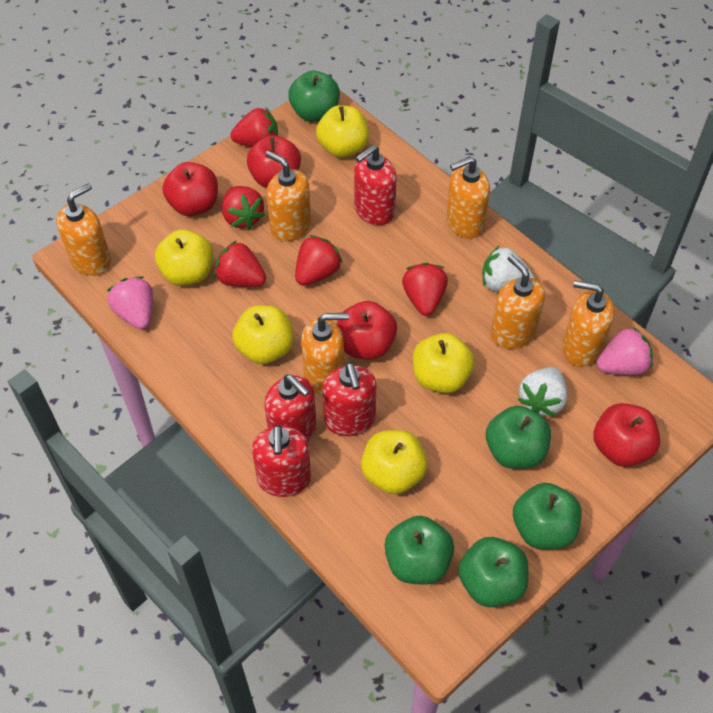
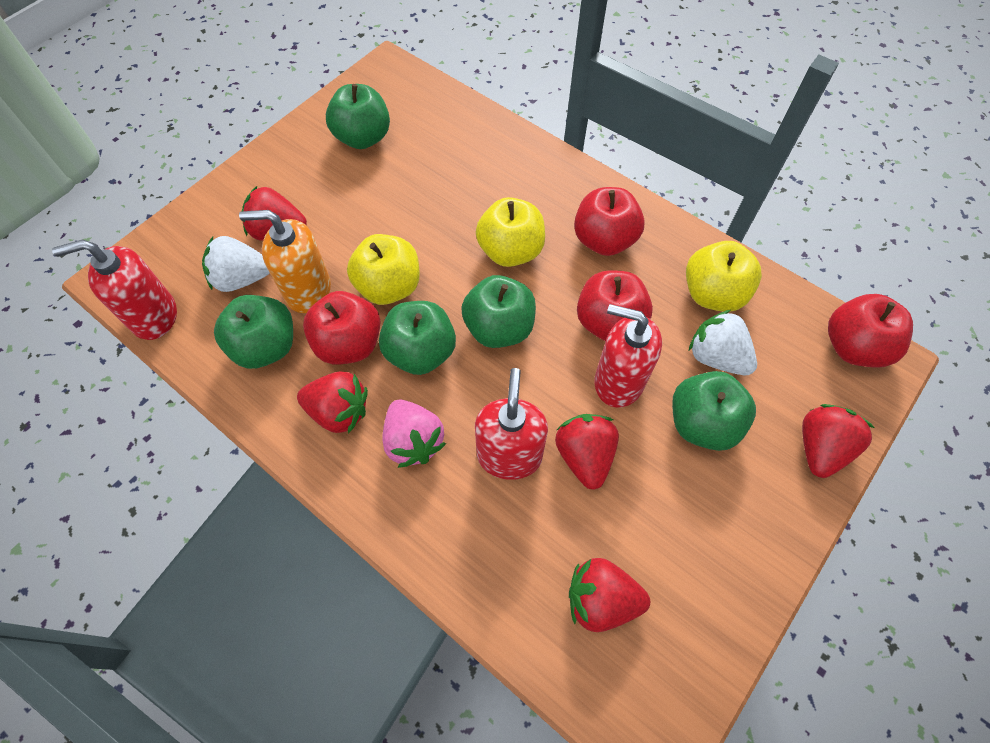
orange soap dispenser: 6 -> 1
pink strawberry: 2 -> 1
red soap dispenser: 4 -> 3
yellow apple: 5 -> 3

